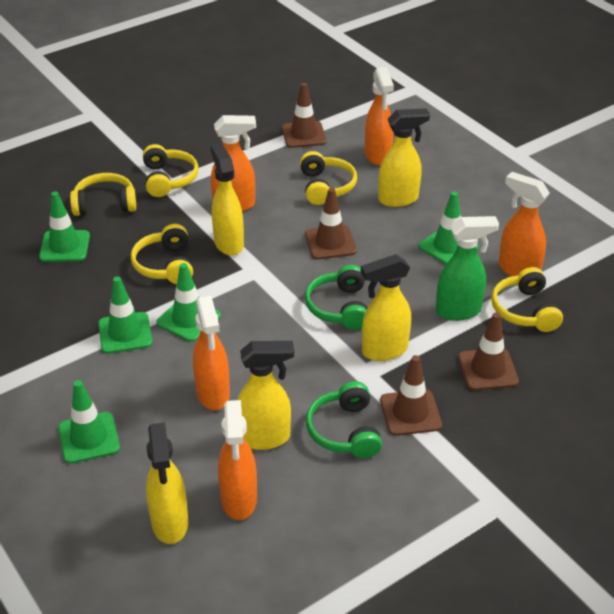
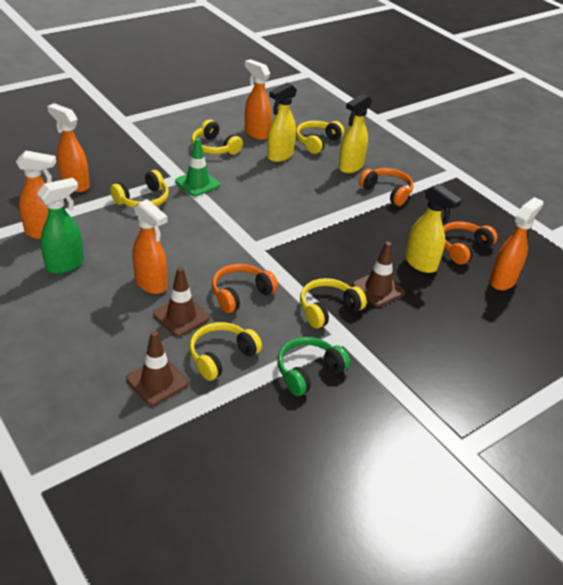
brown traffic cone: 4 -> 3
green headphones: 2 -> 1
green traffic cone: 5 -> 1
orange headphones: 0 -> 3
yellow spray bottle: 5 -> 3

